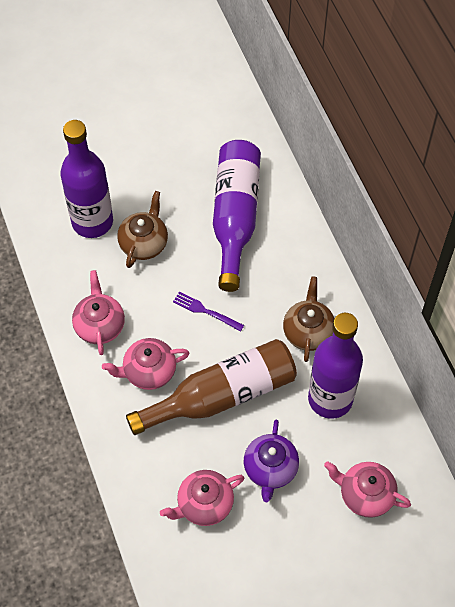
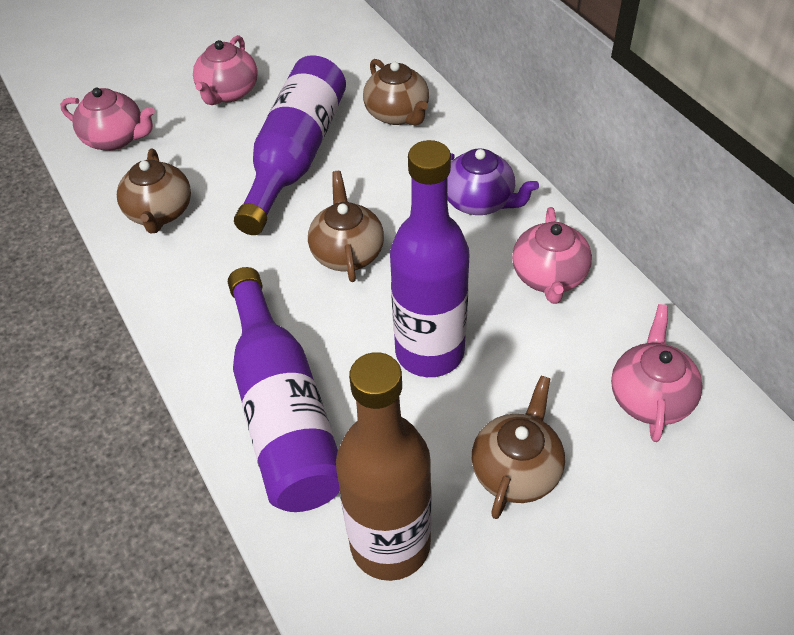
brown teapot: 2 -> 4
purple fork: 1 -> 0

